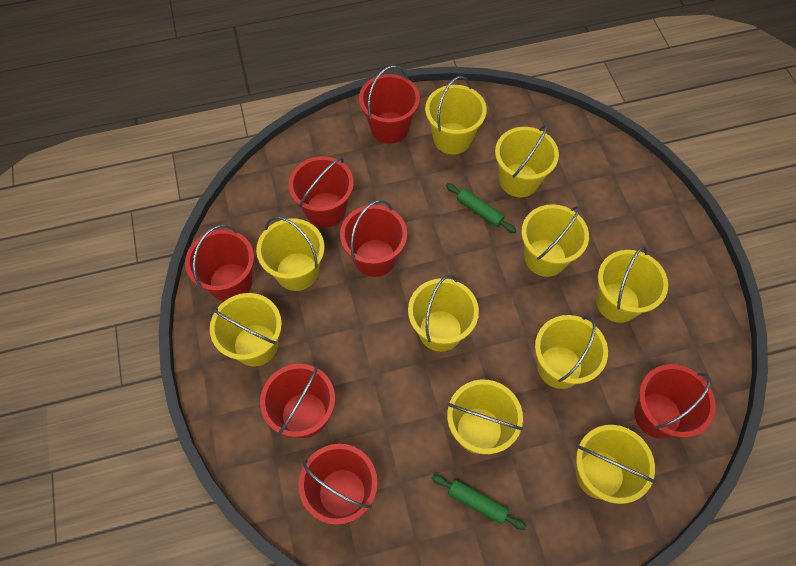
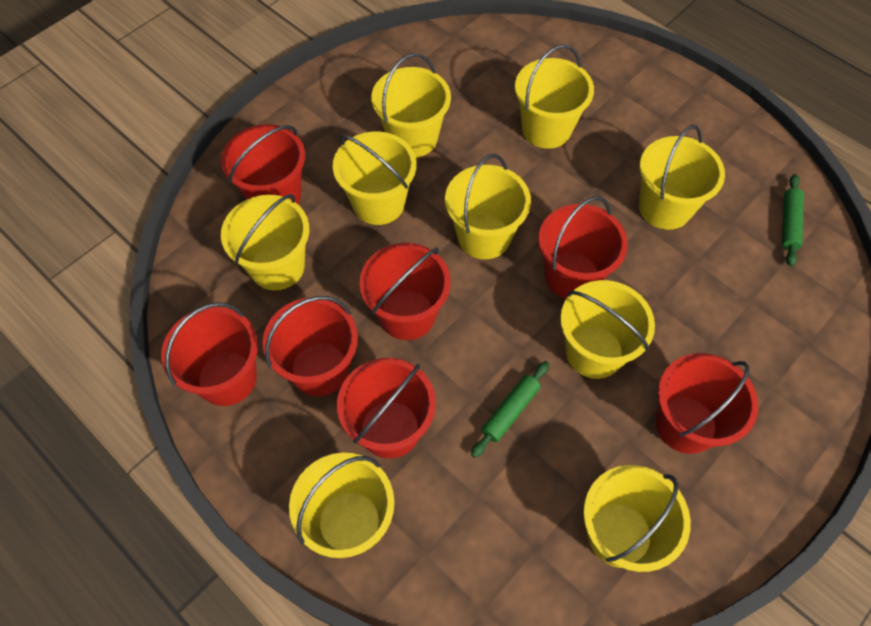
yellow bucket: 10 -> 9

